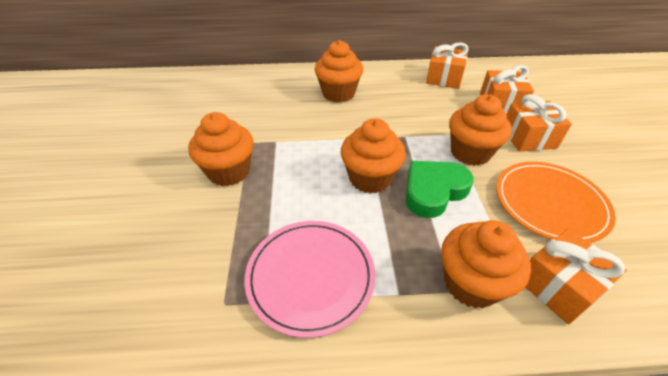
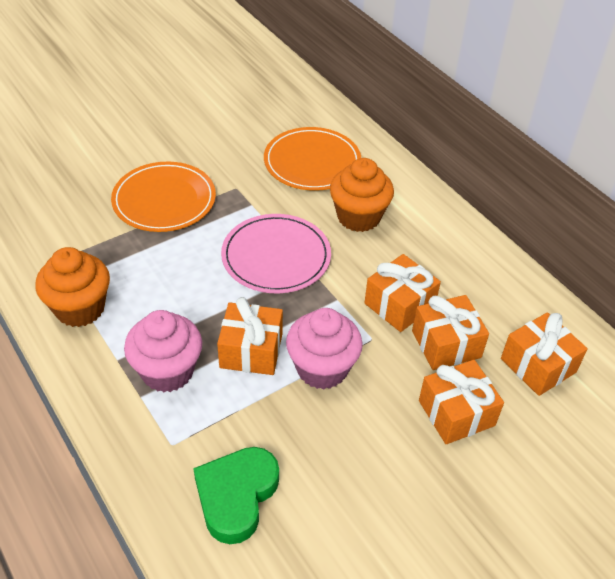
orange cupcake: 5 -> 2
orange gift: 4 -> 5
orange plate: 1 -> 2
pink cupcake: 0 -> 2

